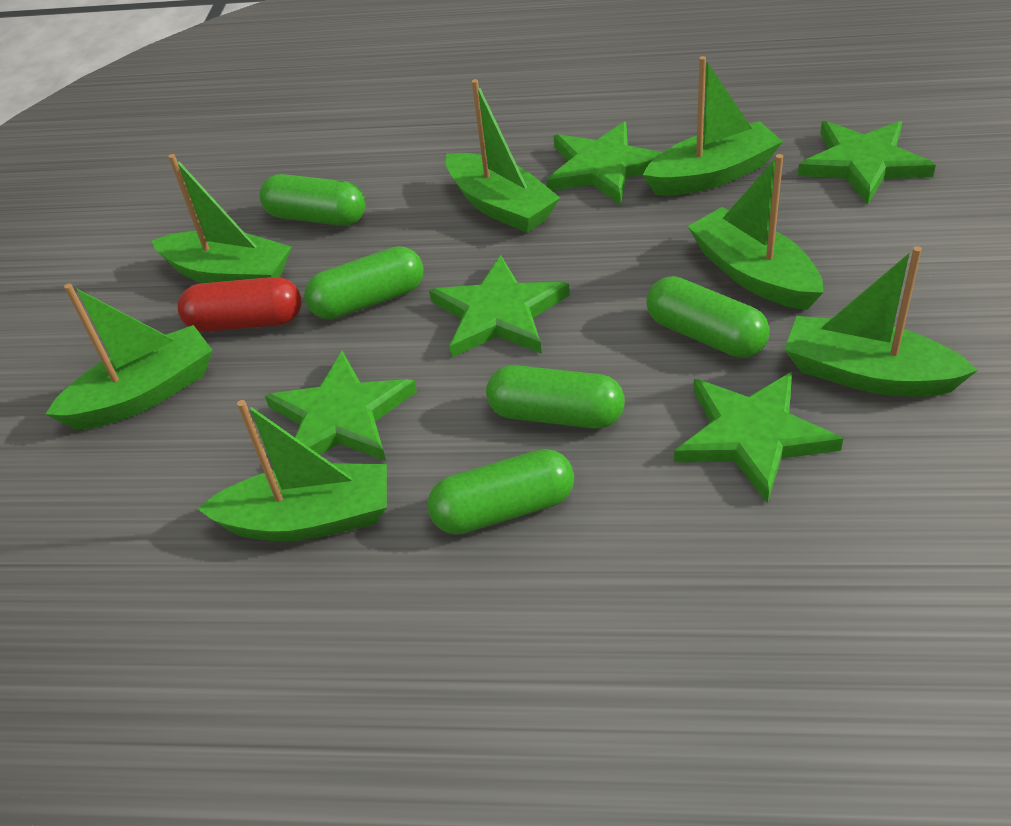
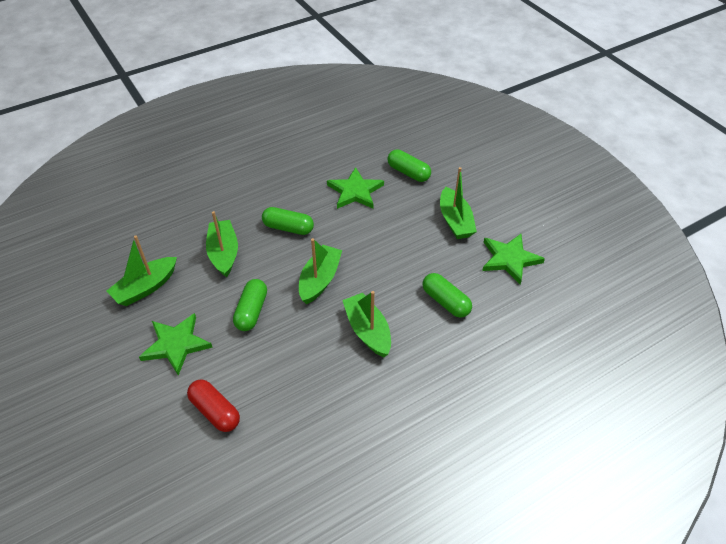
green boat: 7 -> 5
green capsule: 5 -> 4
green star: 5 -> 3

